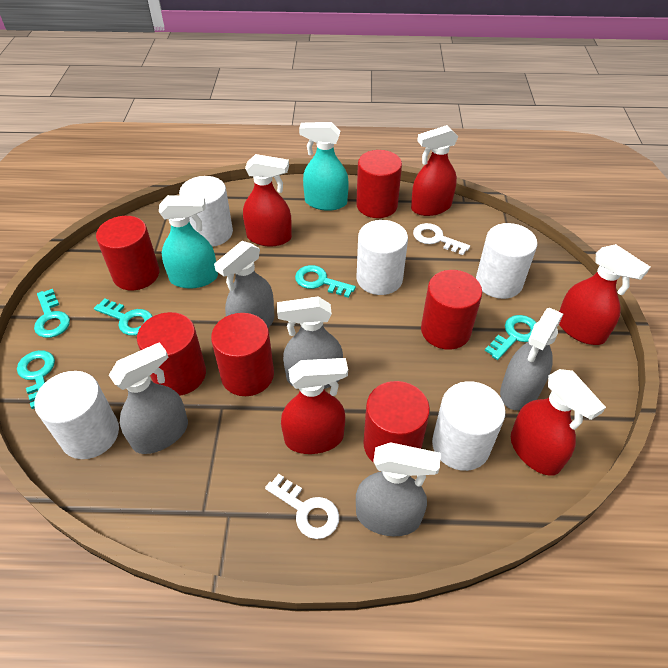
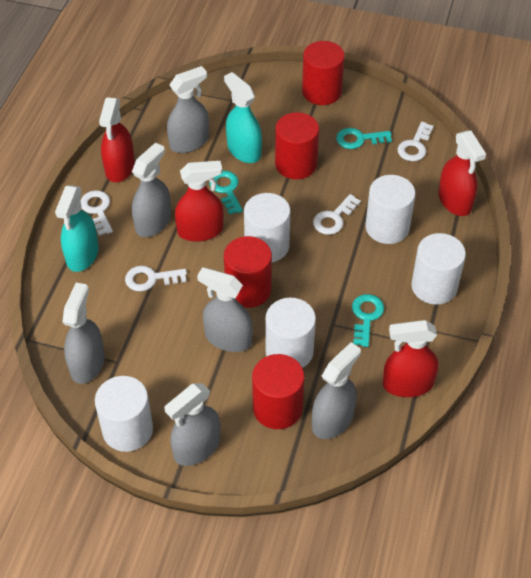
grey spray bottle: 5 -> 6
red cylinder: 6 -> 4
red spray bottle: 5 -> 4
turquoise key: 5 -> 3
white key: 2 -> 4

